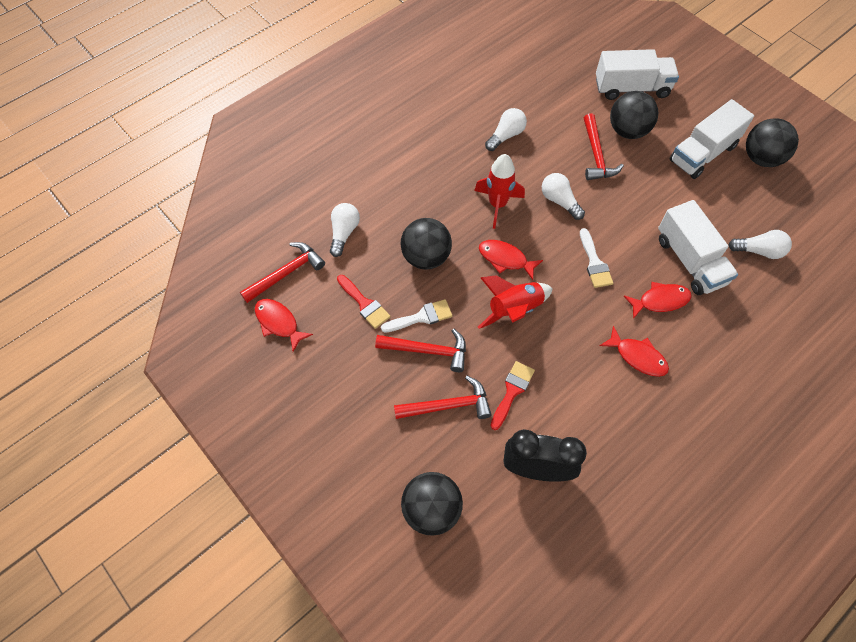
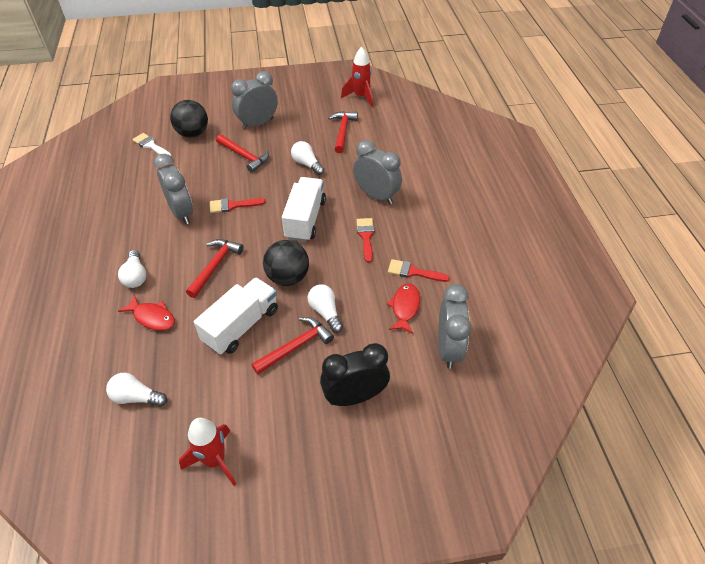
black ball: 4 -> 2
grey clock: 0 -> 4
red brush: 2 -> 3
red fish: 4 -> 2
white brush: 2 -> 1
white truck: 3 -> 2

